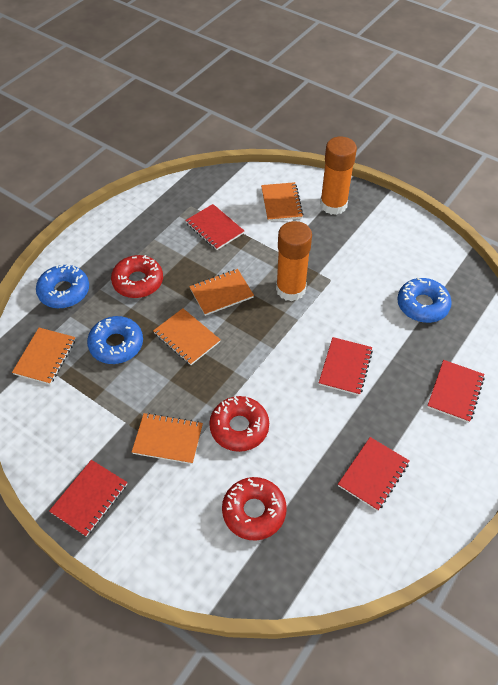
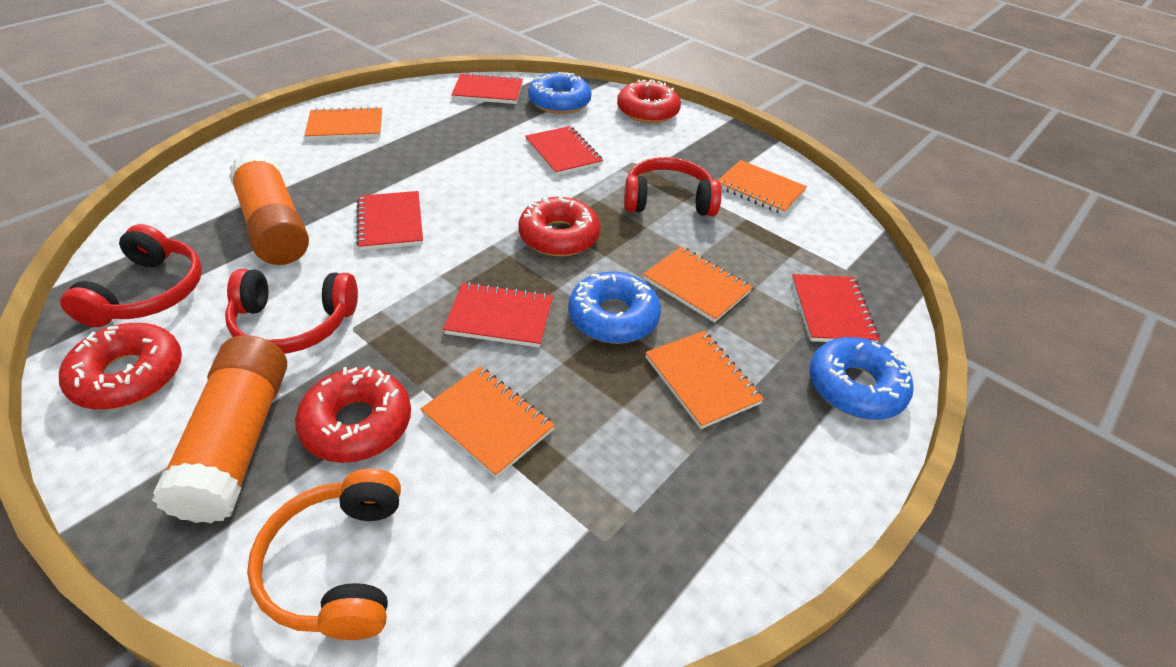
orange headphones: 0 -> 1
red donut: 3 -> 4
red headphones: 0 -> 3

